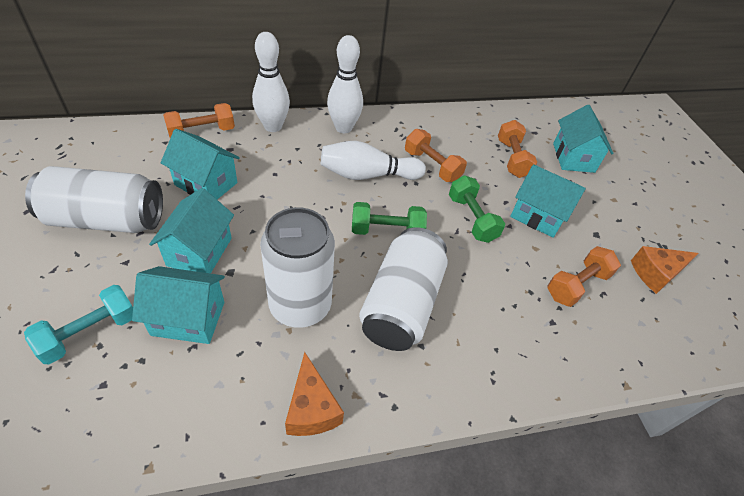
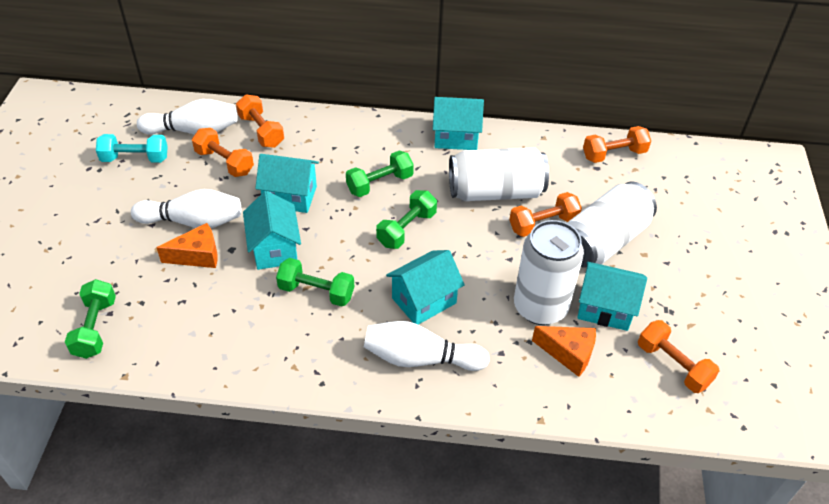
green dumbbell: 2 -> 4
orange dumbbell: 4 -> 5

